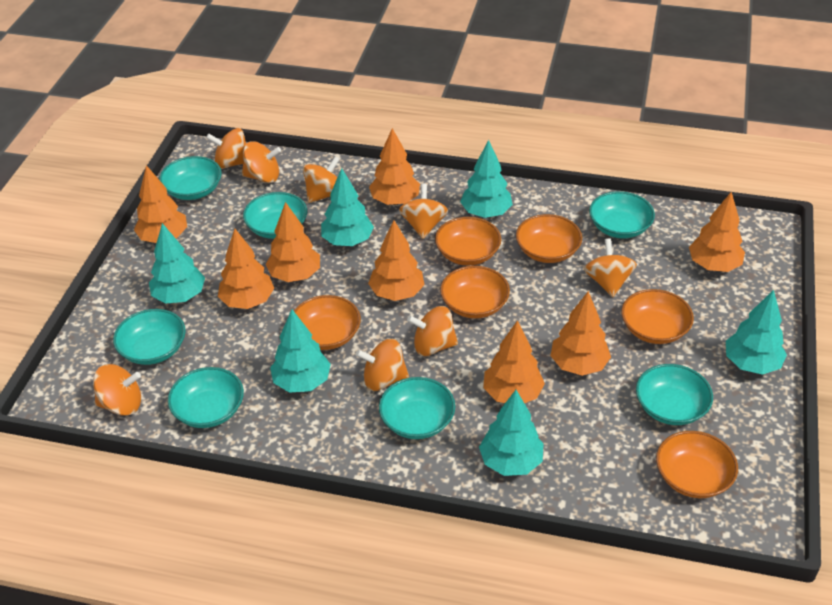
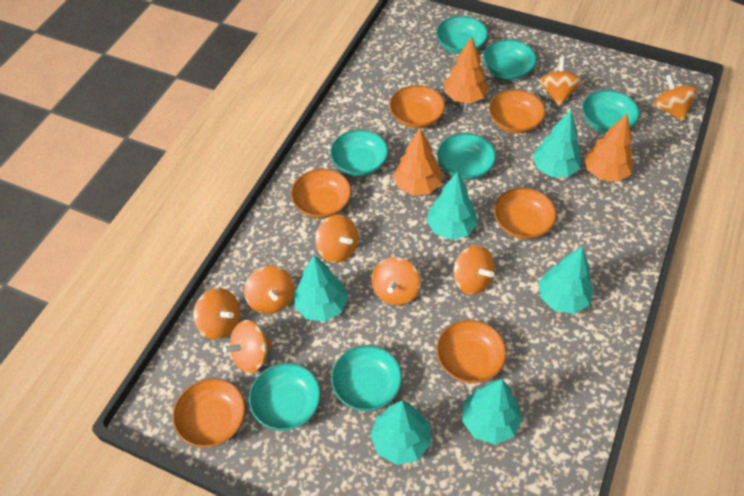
orange tree: 8 -> 3

